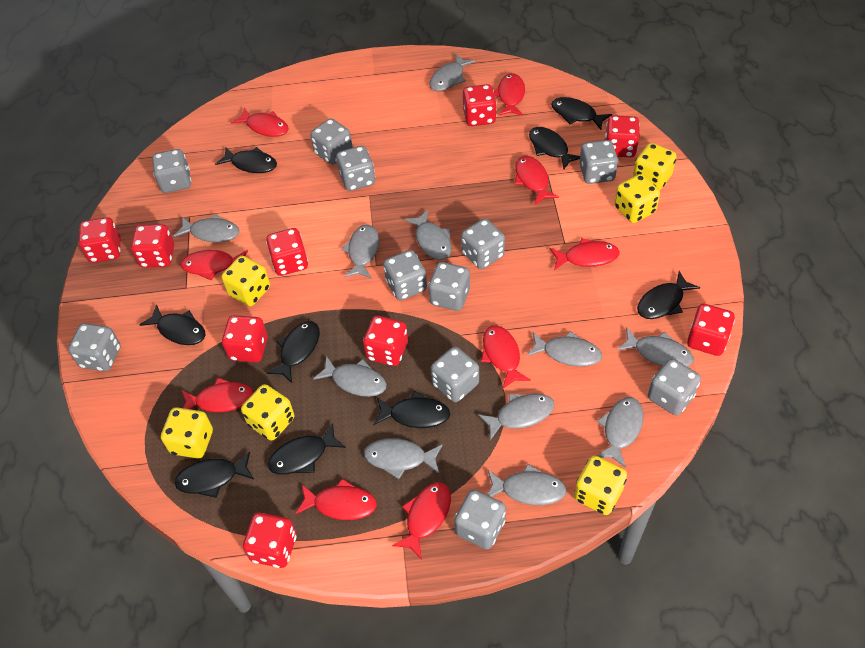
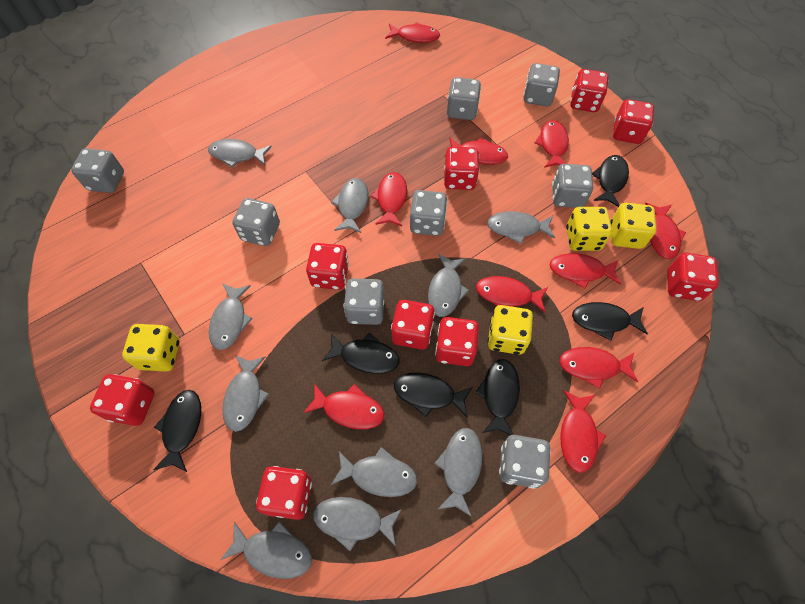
black fish: 9 -> 6
grey dice: 11 -> 8
grey fish: 11 -> 10
red fish: 9 -> 10
yellow dice: 6 -> 4

